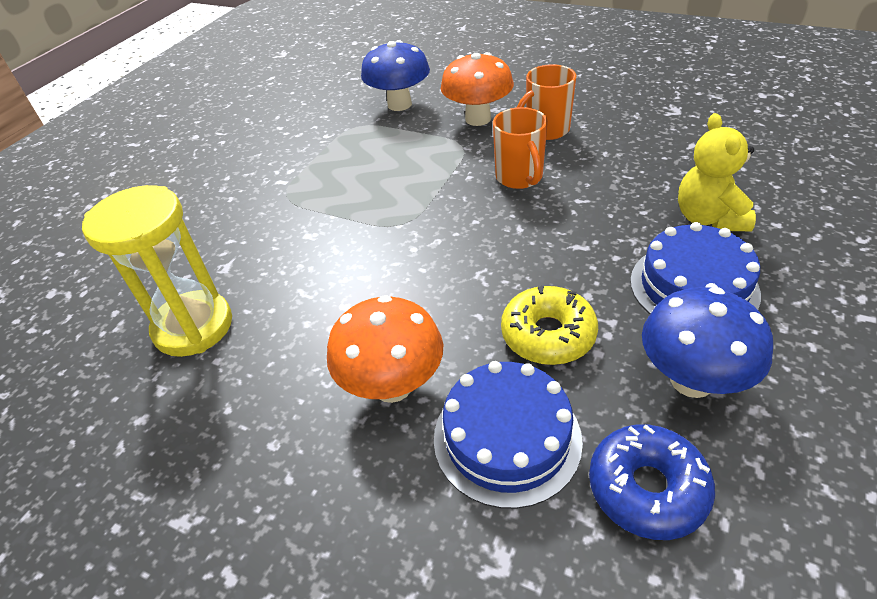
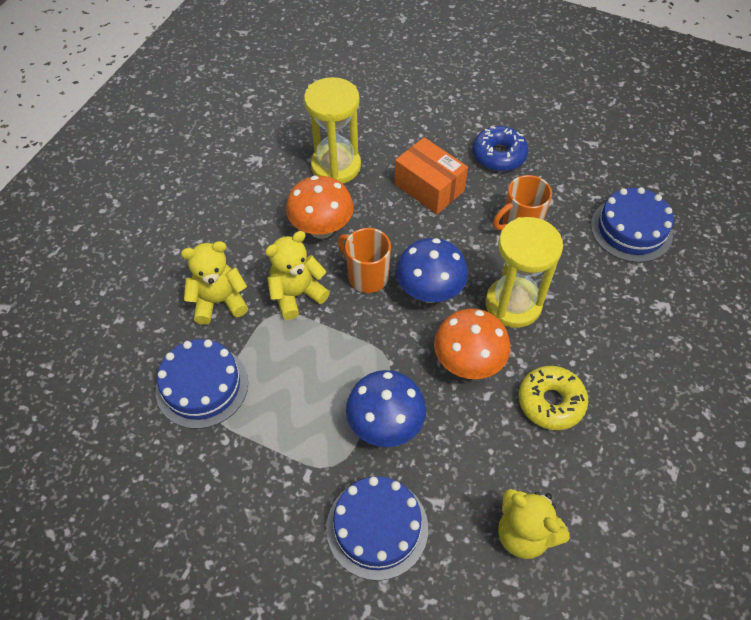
blue cake: 2 -> 3
orange box: 0 -> 1
yellow hourglass: 1 -> 2
yellow teddy bear: 1 -> 3

